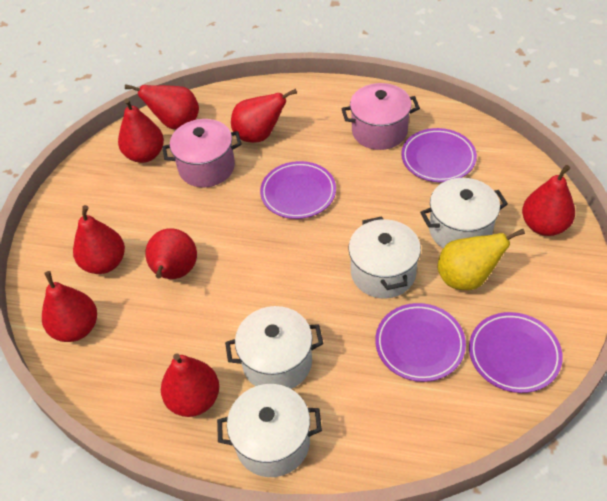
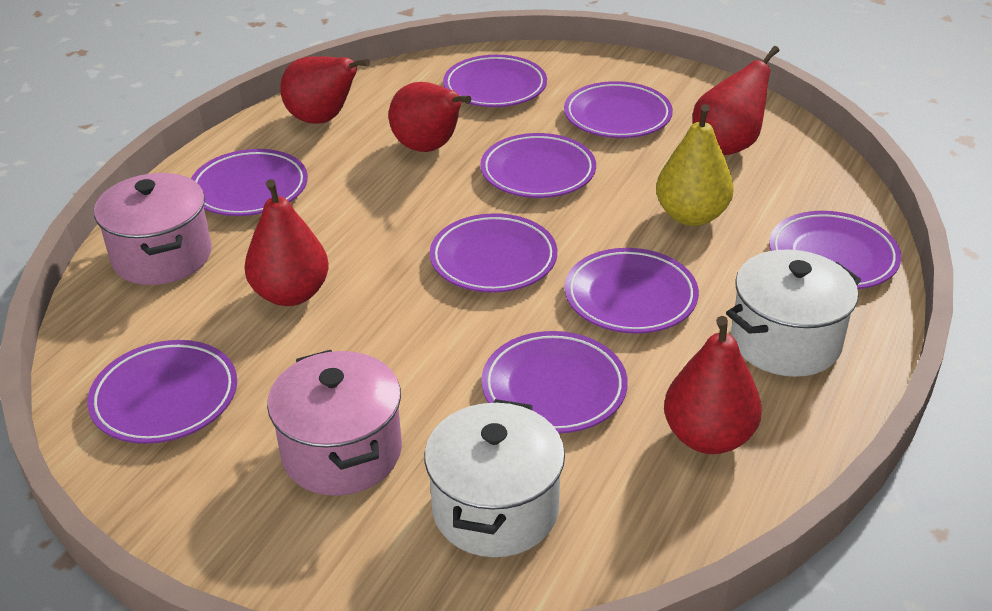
purple plate: 4 -> 9
red pear: 8 -> 5
white pot: 4 -> 2

